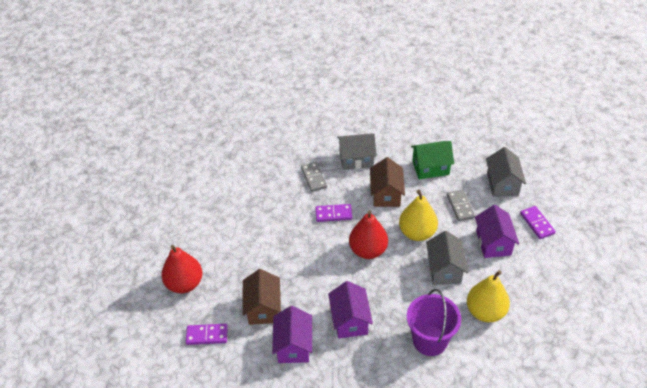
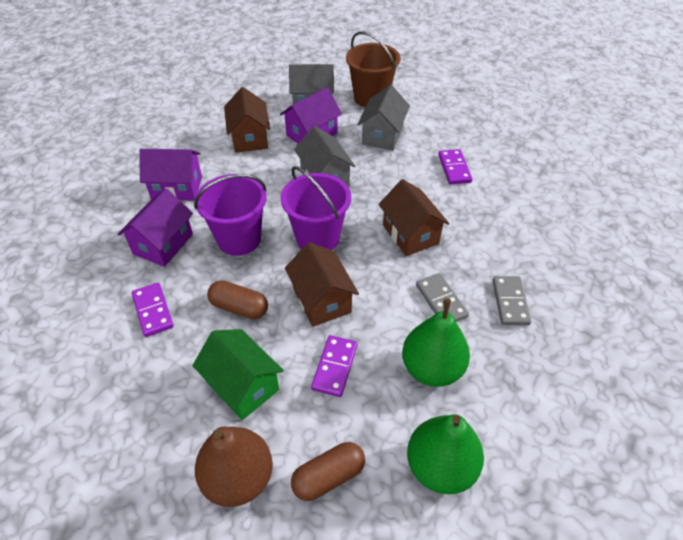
brown bucket: 0 -> 1
brown capsule: 0 -> 2
brown house: 2 -> 3
brown pear: 0 -> 1
green pear: 0 -> 2
purple bucket: 1 -> 2
red pear: 2 -> 0
yellow pear: 2 -> 0

